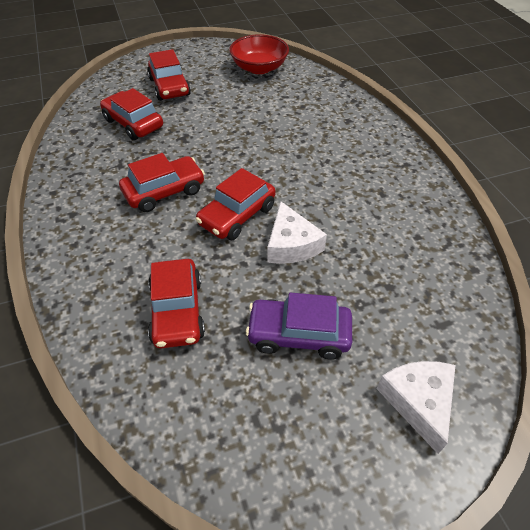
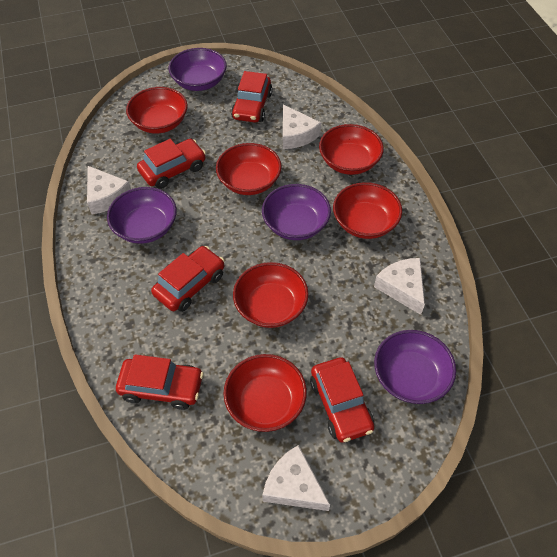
purple bowl: 0 -> 4
purple car: 1 -> 0
red bowl: 1 -> 6
white cheese: 2 -> 4

